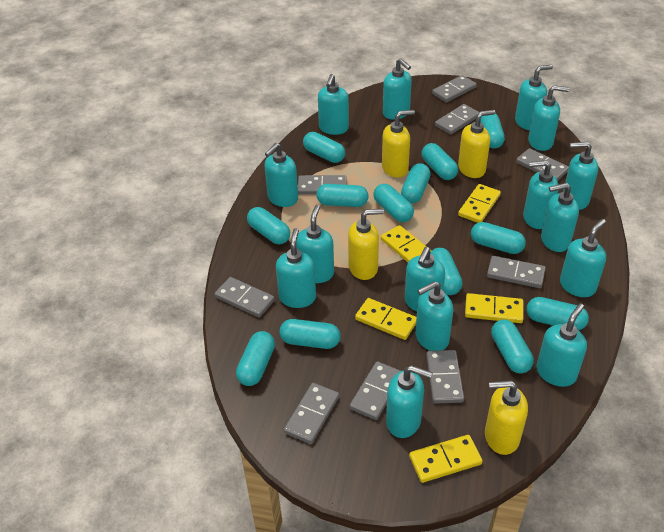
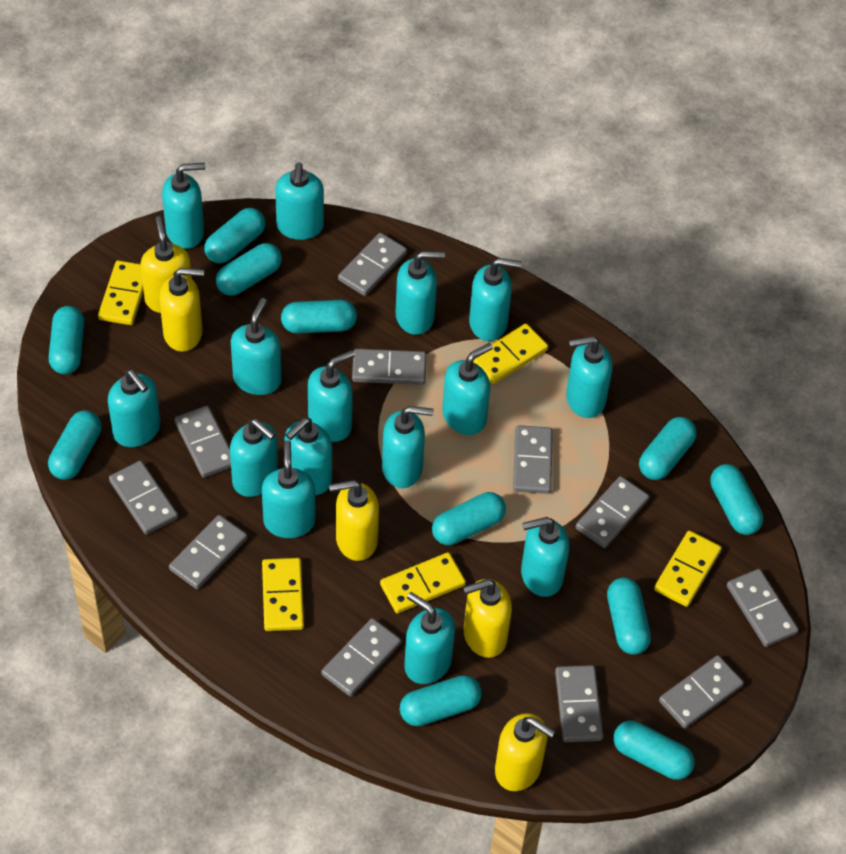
grey domino: 9 -> 11
turquoise capsule: 13 -> 11
yellow soap dispenser: 4 -> 5

